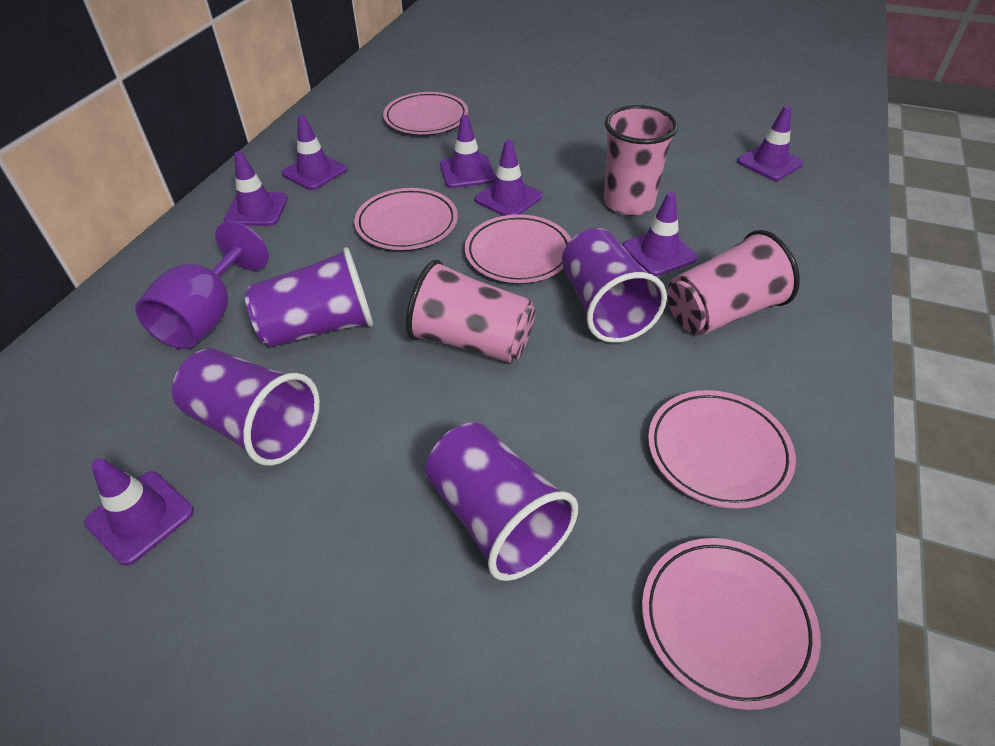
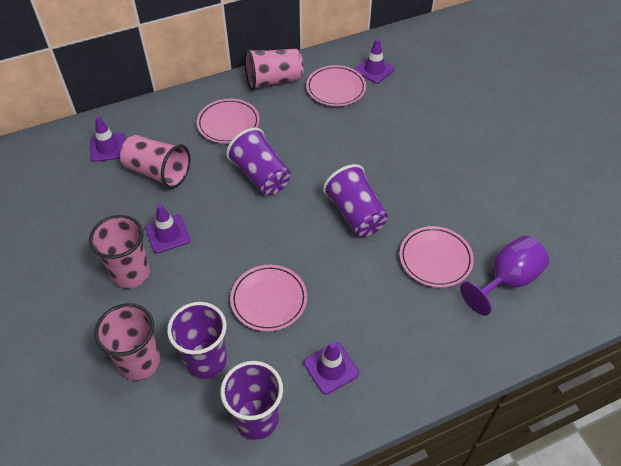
pink cup: 3 -> 4
pink plate: 5 -> 4
purple traffic cone: 7 -> 4

